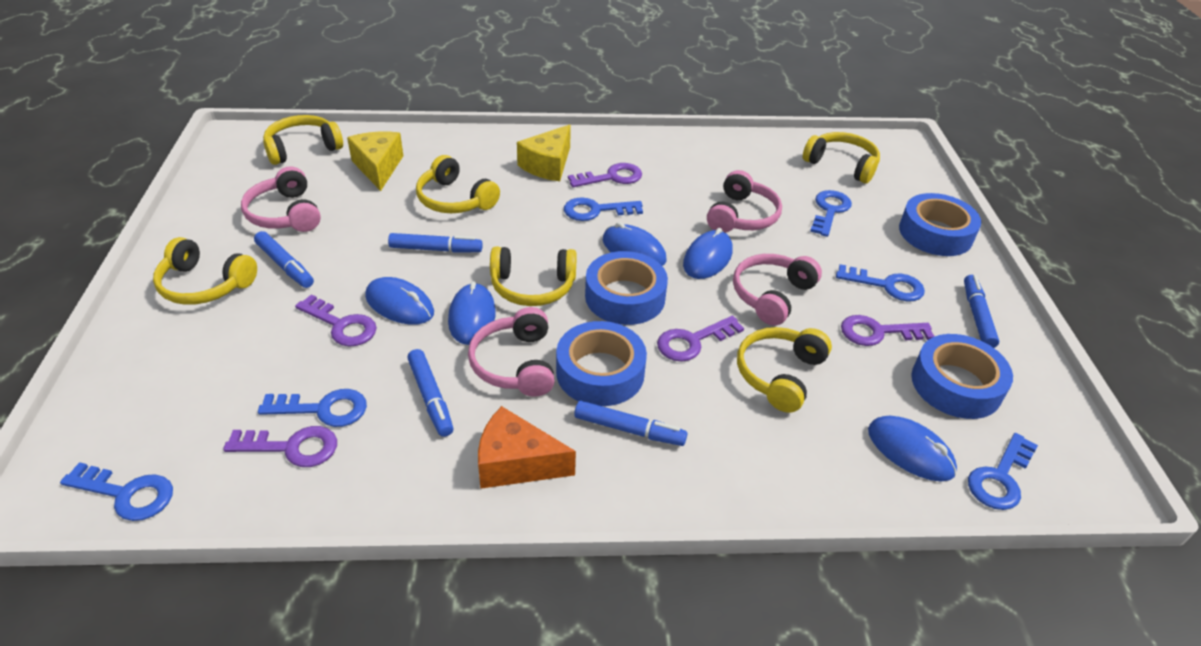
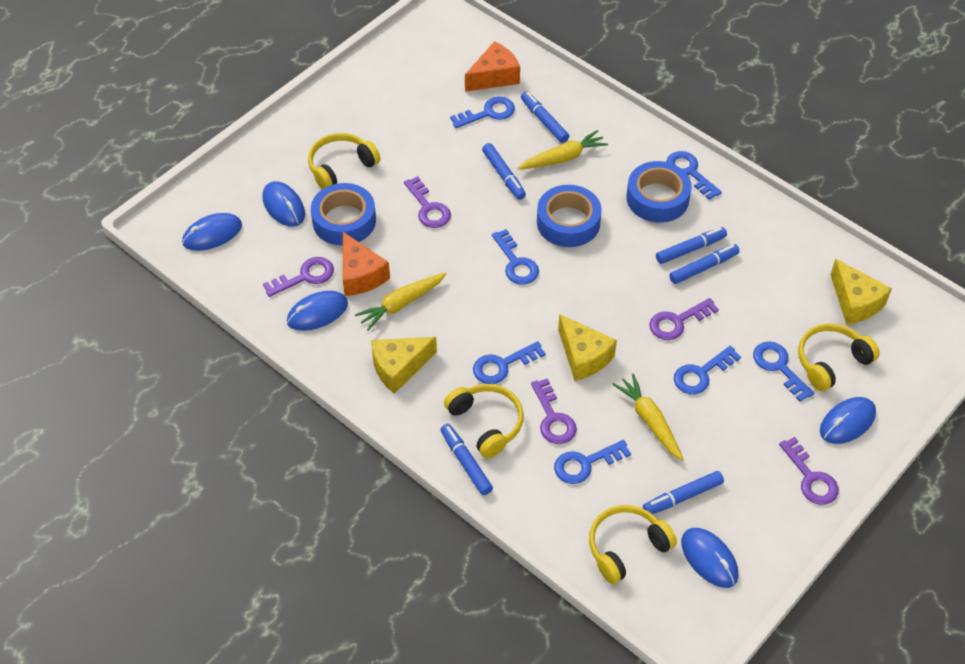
blue key: 6 -> 7
blue marker: 5 -> 6
blue tape: 4 -> 3
orange cheese: 1 -> 2
pink headphones: 4 -> 0
yellow carrot: 0 -> 3
yellow cheese: 2 -> 3
yellow headphones: 6 -> 4

